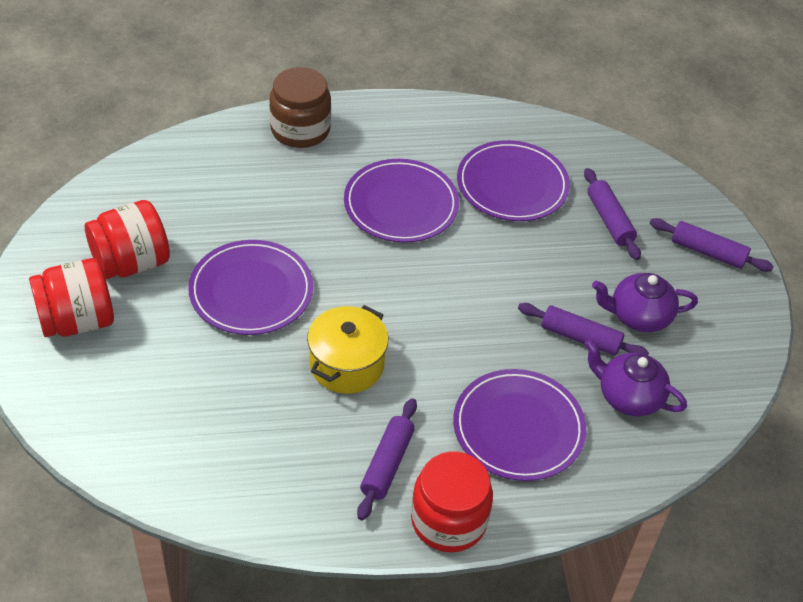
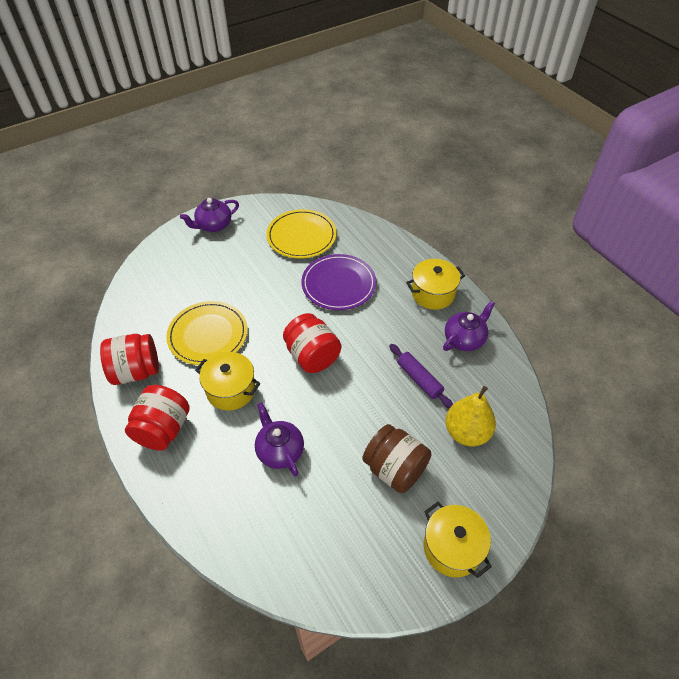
purple plate: 4 -> 1
purple rolling pin: 4 -> 1
purple teapot: 2 -> 3
yellow pear: 0 -> 1
yellow plate: 0 -> 2
yellow pot: 1 -> 3

